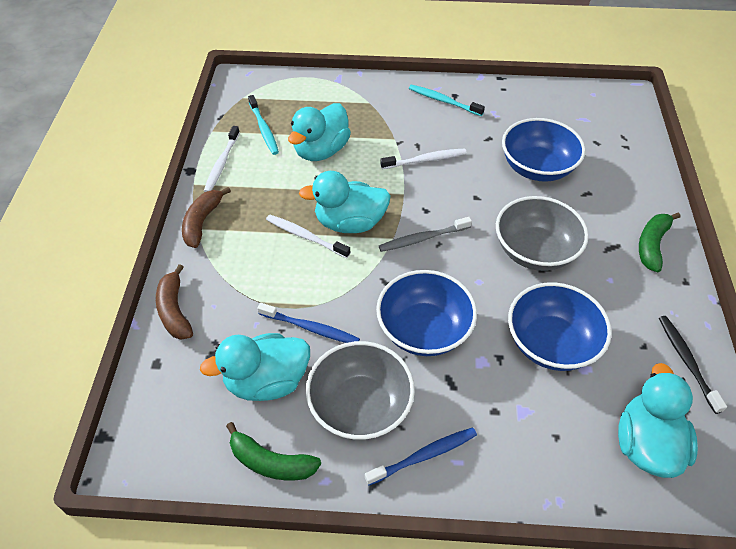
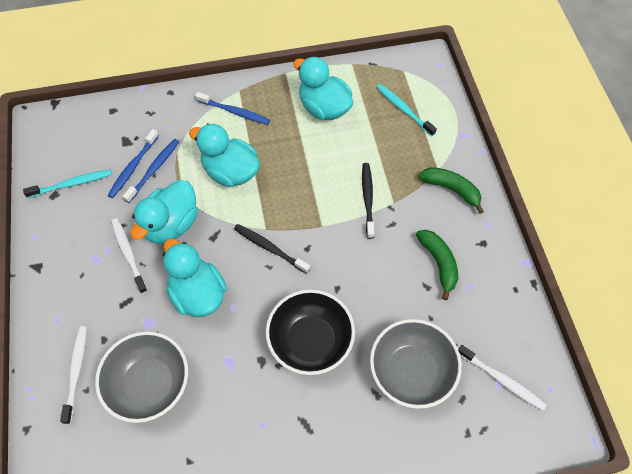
black bowl: 0 -> 1
black toothbrush: 1 -> 2
blue bowl: 3 -> 0
blue toothbrush: 2 -> 3
brown banana: 2 -> 0
grey toothbrush: 1 -> 0

